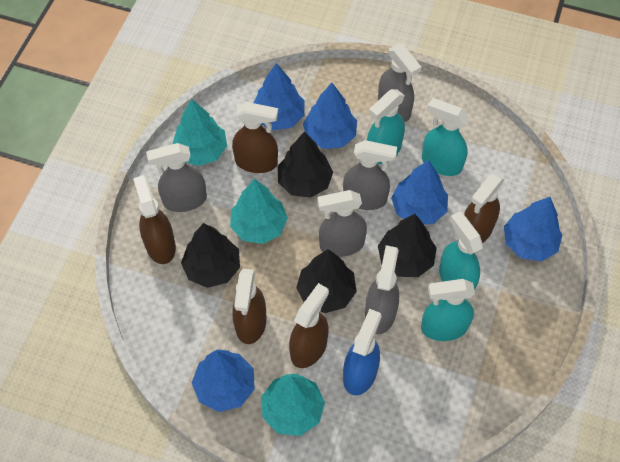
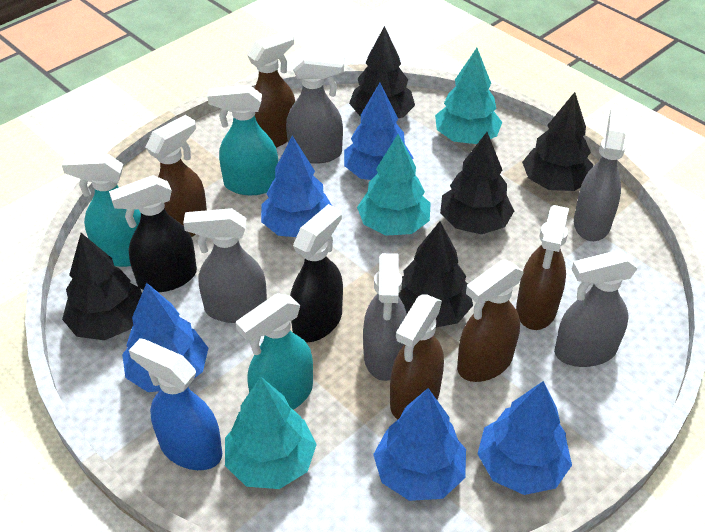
black spray bottle: 0 -> 2
black tree: 4 -> 5
turquoise spray bottle: 4 -> 3

